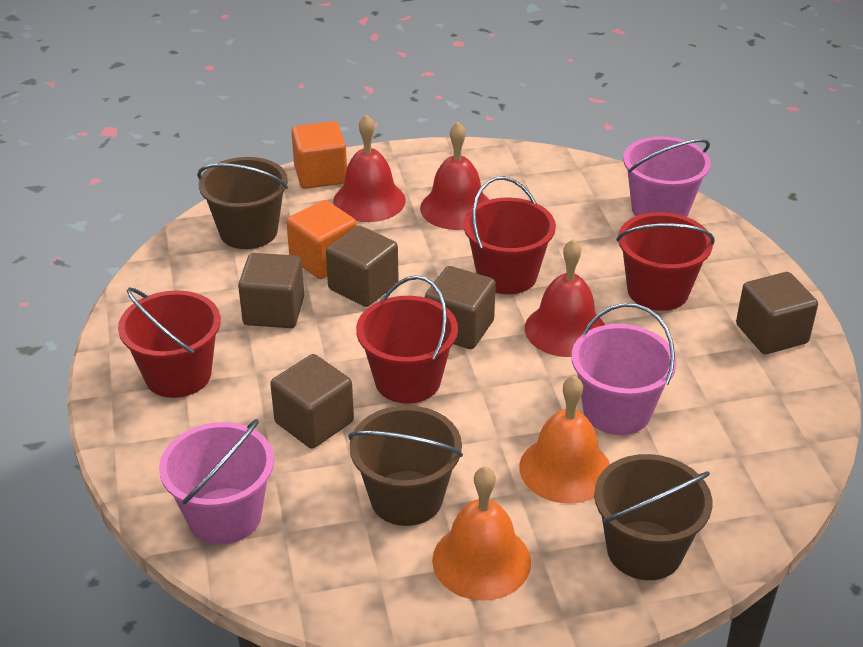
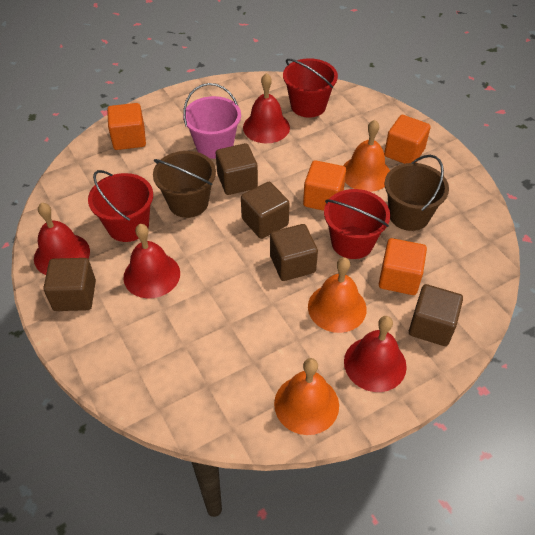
brown bucket: 3 -> 2
orange bell: 2 -> 3
orange cube: 2 -> 4
pink bucket: 3 -> 1
red bell: 3 -> 4
red bucket: 4 -> 3

